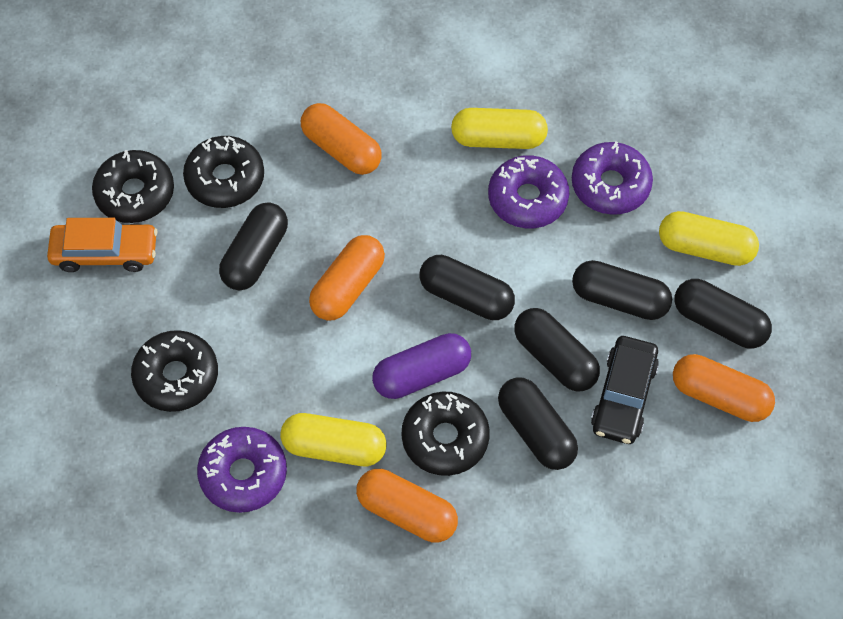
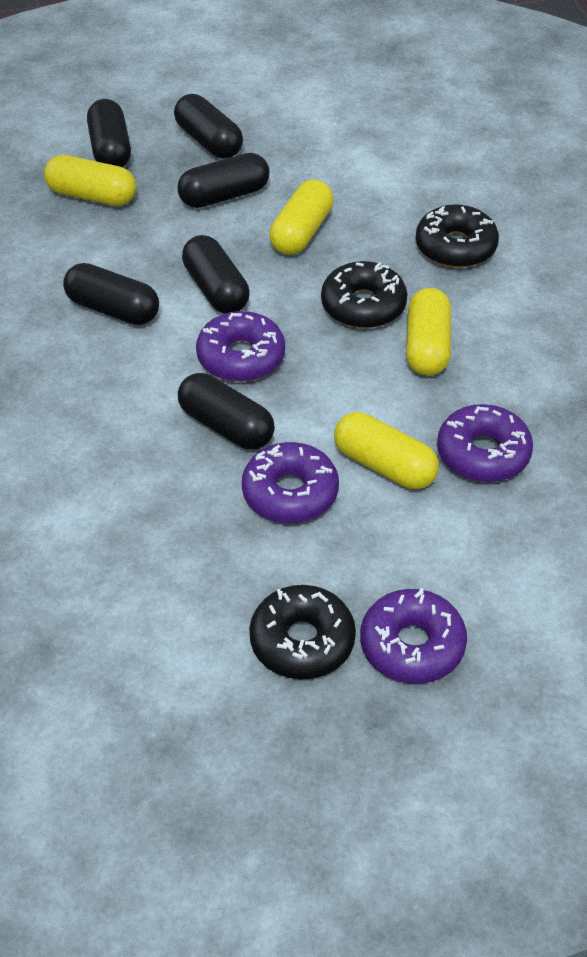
black car: 1 -> 0
black donut: 4 -> 3
orange capsule: 4 -> 0
orange car: 1 -> 0
purple capsule: 1 -> 0
purple donut: 3 -> 4
yellow capsule: 3 -> 4

